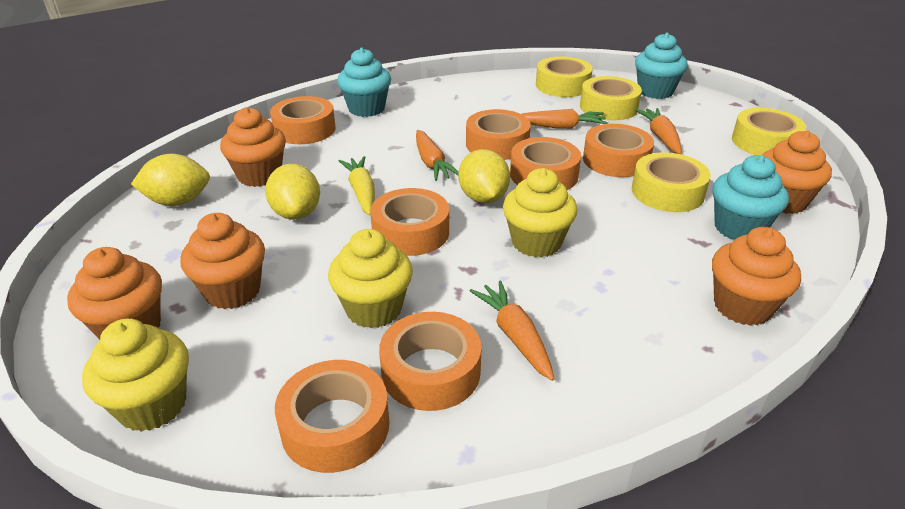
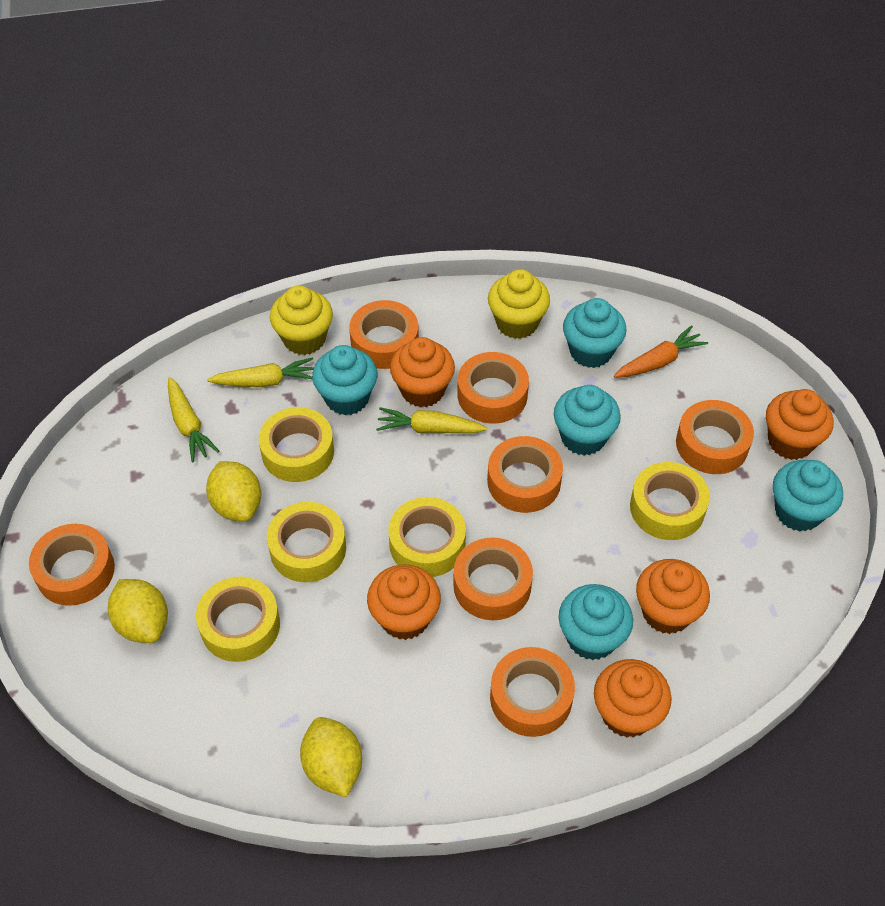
orange carrot: 4 -> 1
turquoise cupcake: 3 -> 5
yellow carrot: 1 -> 3
yellow cupcake: 3 -> 2
yellow tape: 4 -> 5

